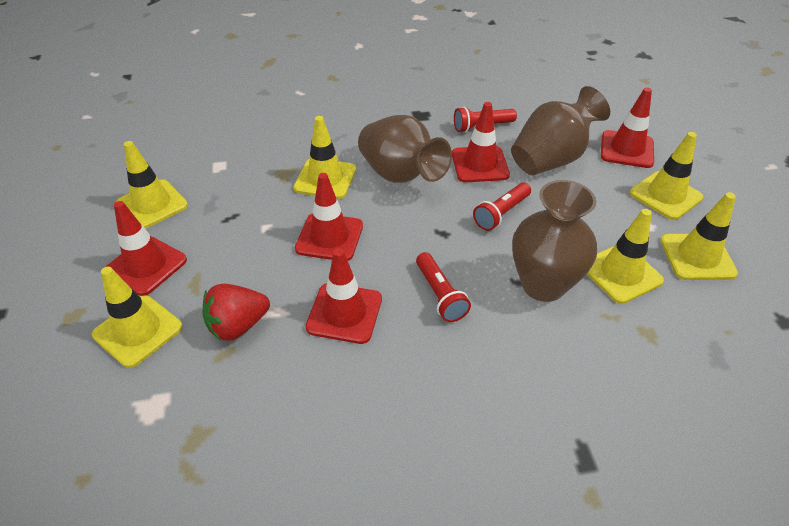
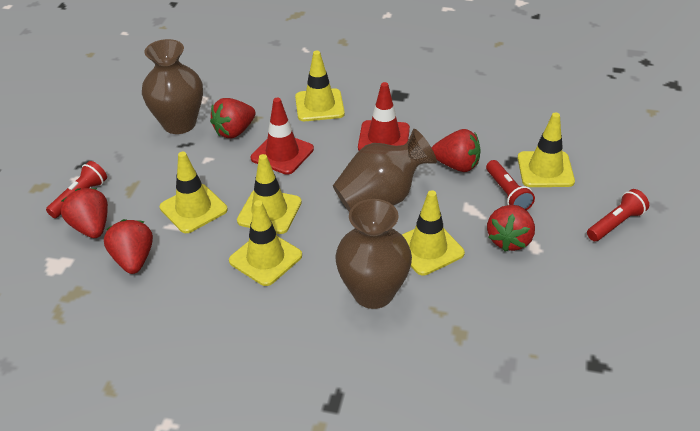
red strawberry: 1 -> 5
red traffic cone: 5 -> 2

